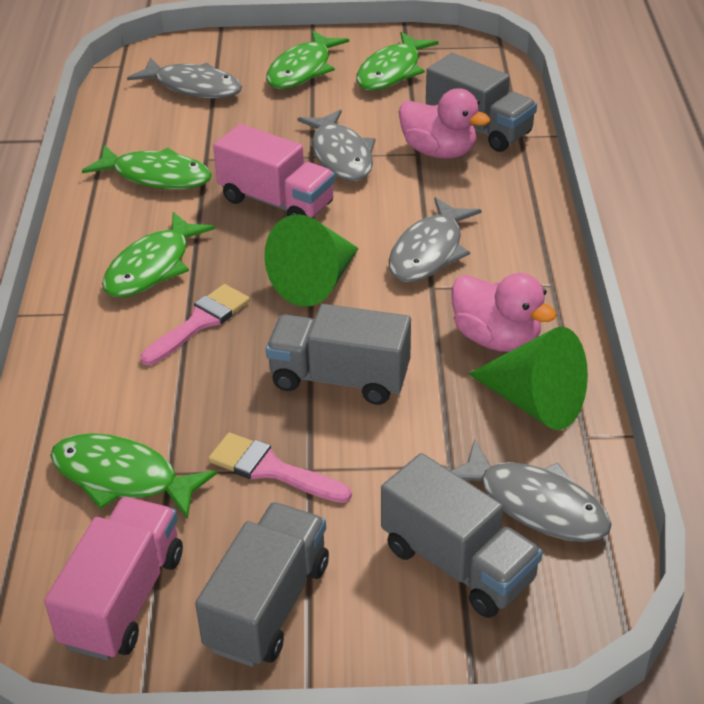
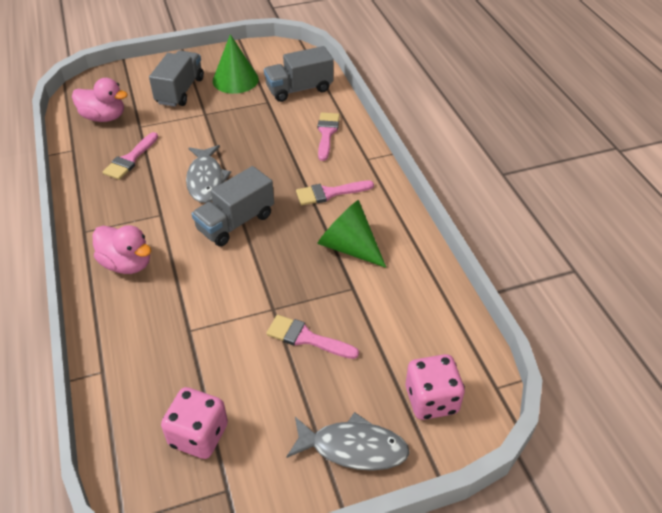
green fish: 5 -> 0
grey fish: 4 -> 2
grey truck: 4 -> 3
pink brush: 2 -> 4
pink dice: 0 -> 2
pink truck: 2 -> 0

